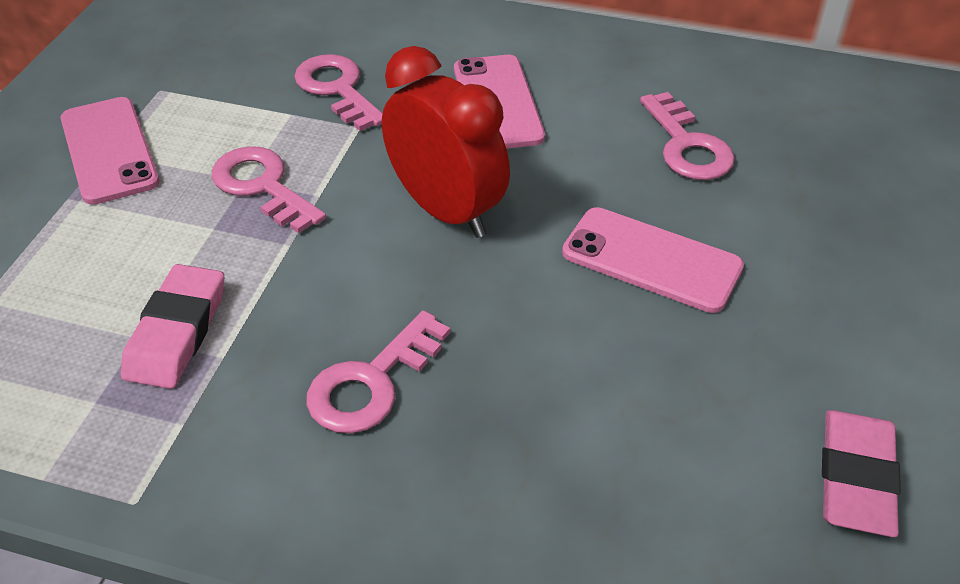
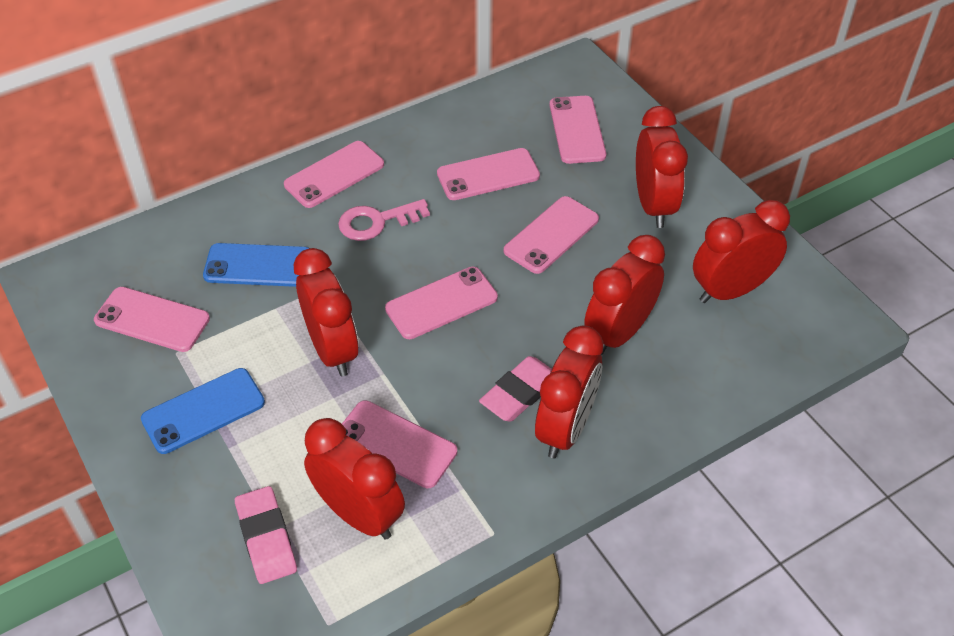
blue phone: 0 -> 2
pink key: 4 -> 1
pink phone: 3 -> 7
red clock: 1 -> 6

